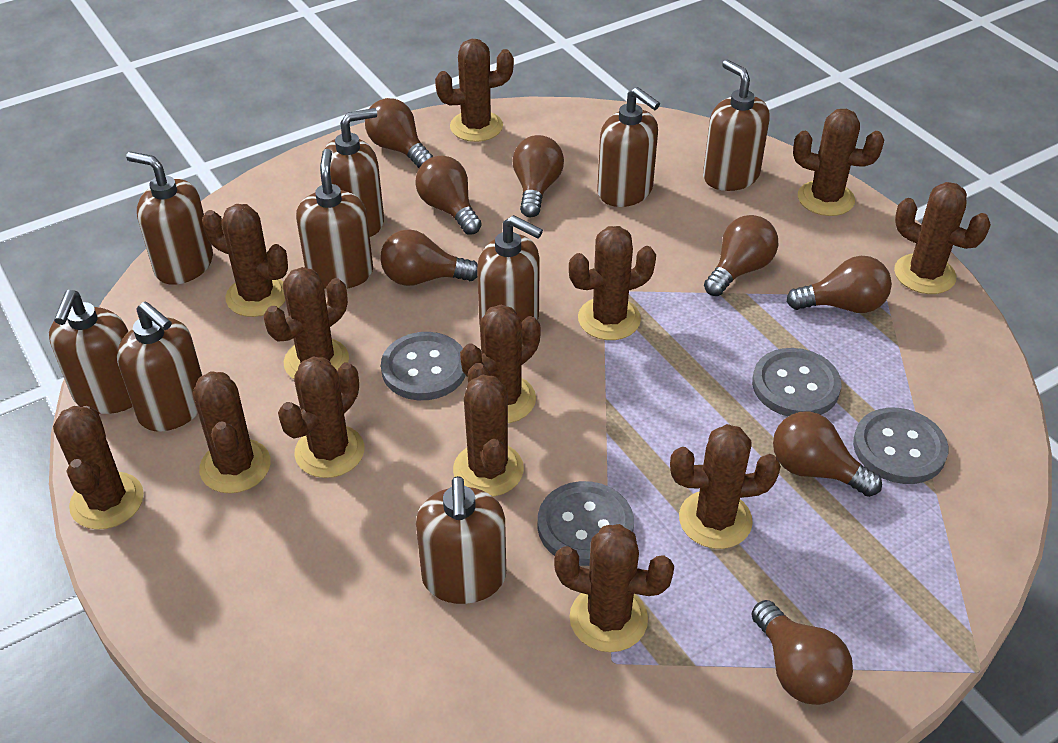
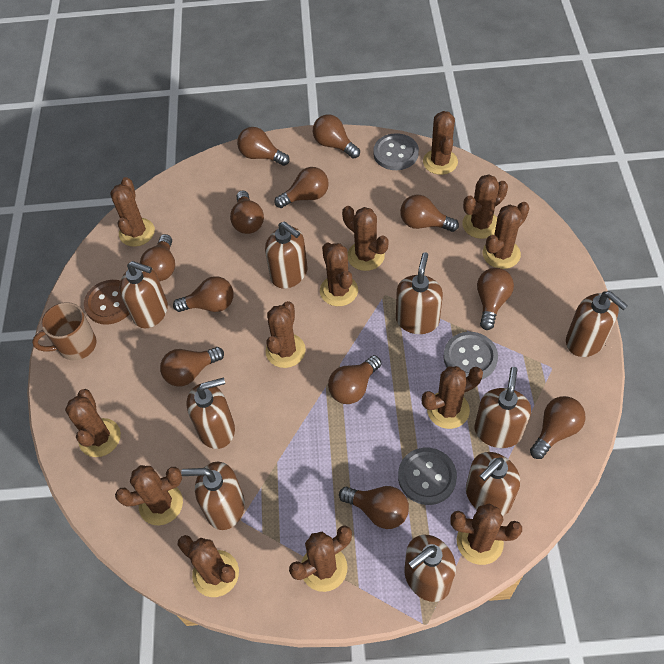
brown button: 0 -> 1
brown light bulb: 8 -> 12
brown mug: 0 -> 1
grey button: 4 -> 3

